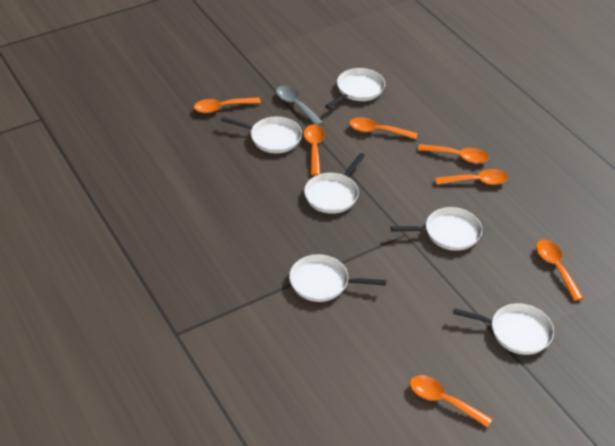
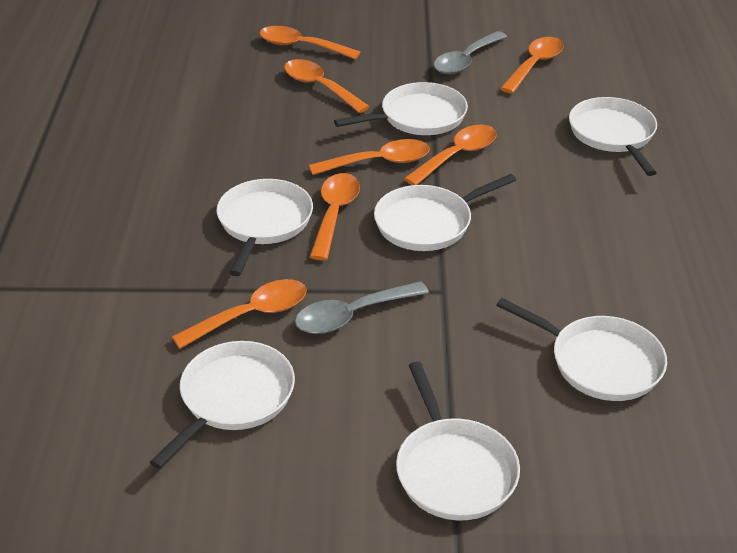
grey spoon: 1 -> 2
white pan: 6 -> 7

